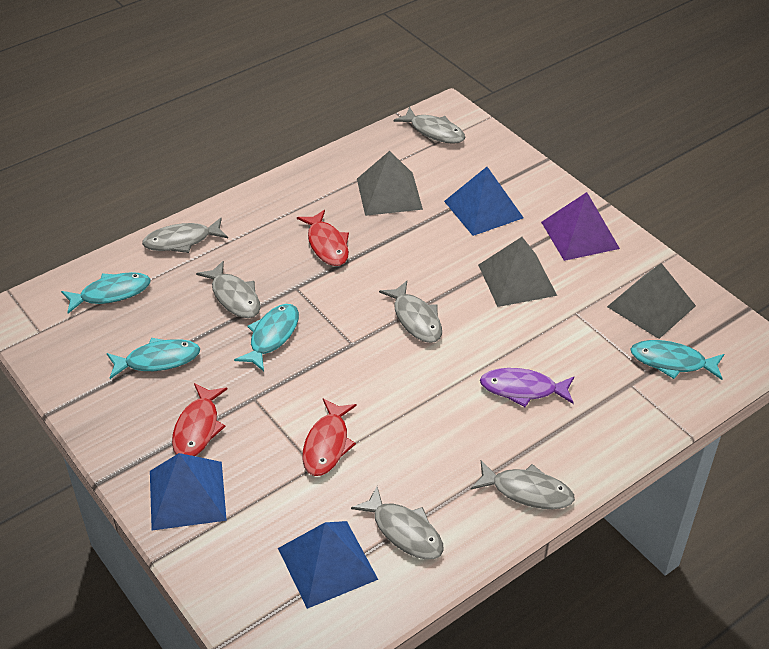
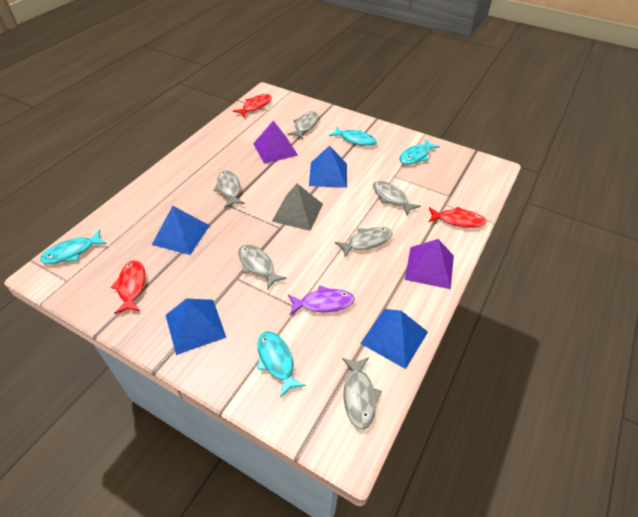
blue pyramid: 3 -> 4
grey pyramid: 3 -> 1
purple pyramid: 1 -> 2

